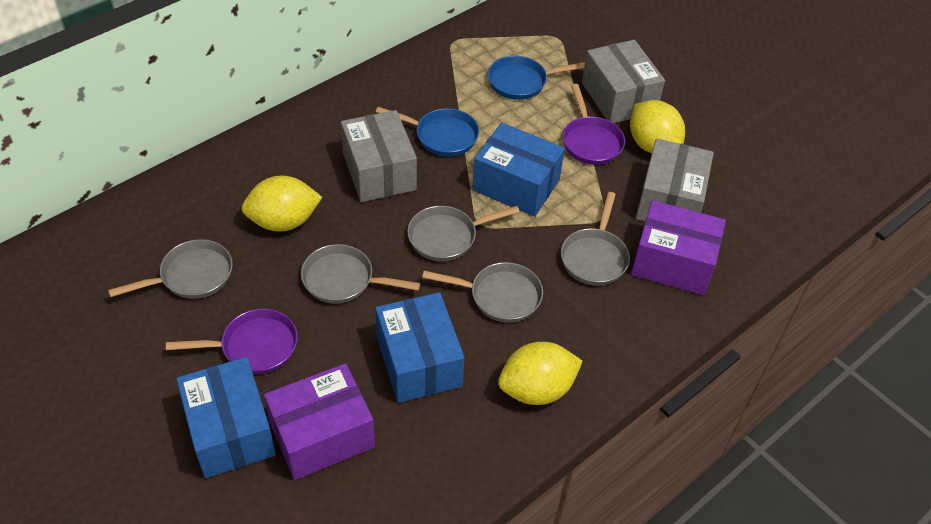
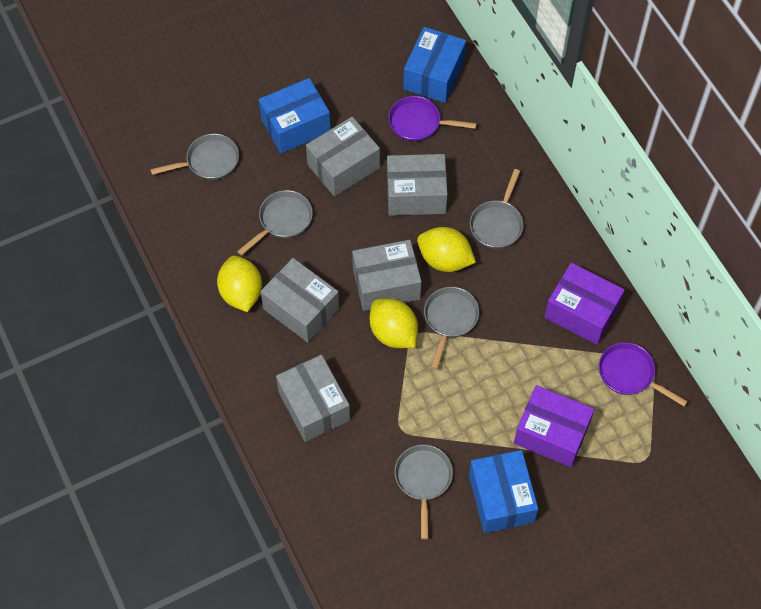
blue pan: 2 -> 0
grey box: 3 -> 5

